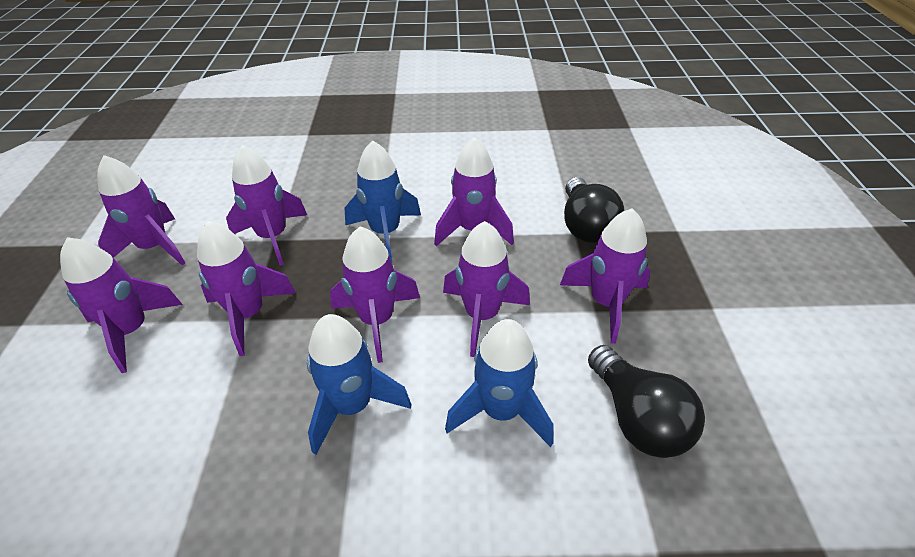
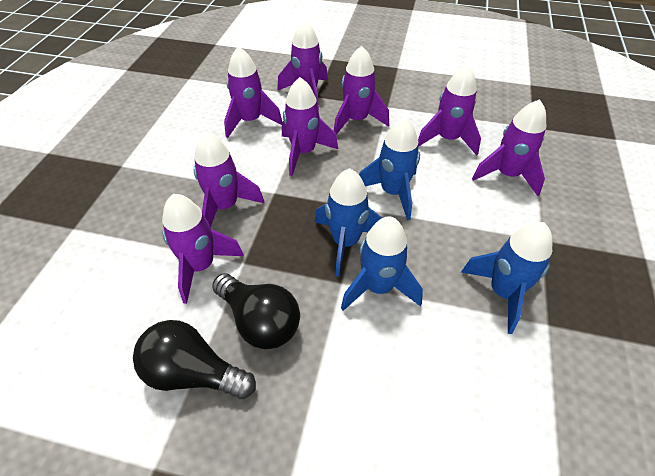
blue rocket: 3 -> 4

